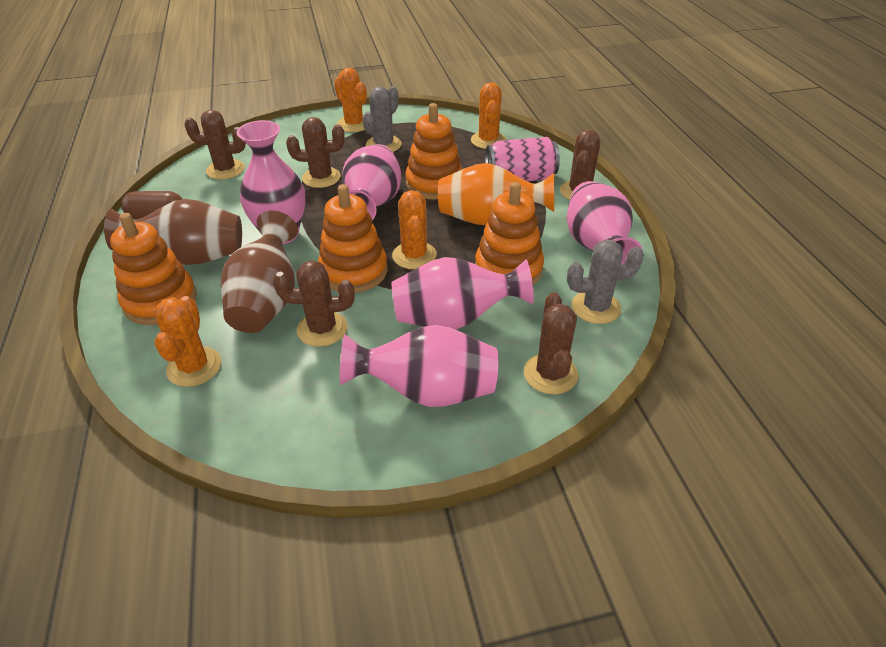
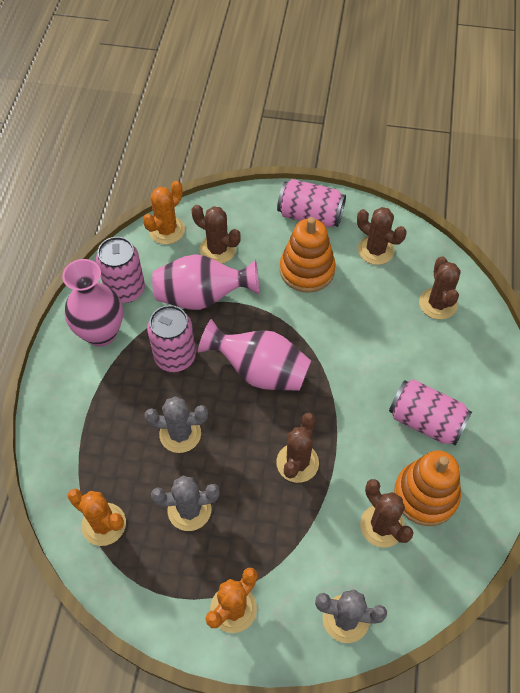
brown capsule: 1 -> 0
brown vase: 2 -> 0
grey cactus: 2 -> 3
orange cactus: 4 -> 3
orange stacking toy: 4 -> 2
orange vase: 1 -> 0
pink can: 1 -> 4
pink vase: 5 -> 3

